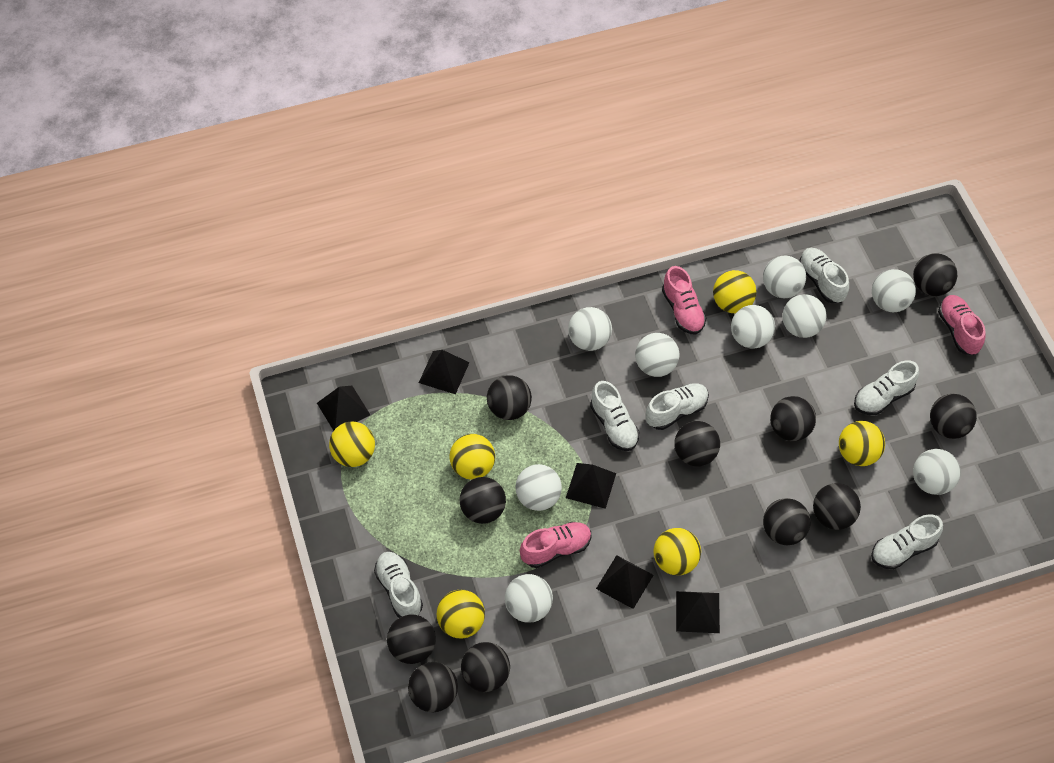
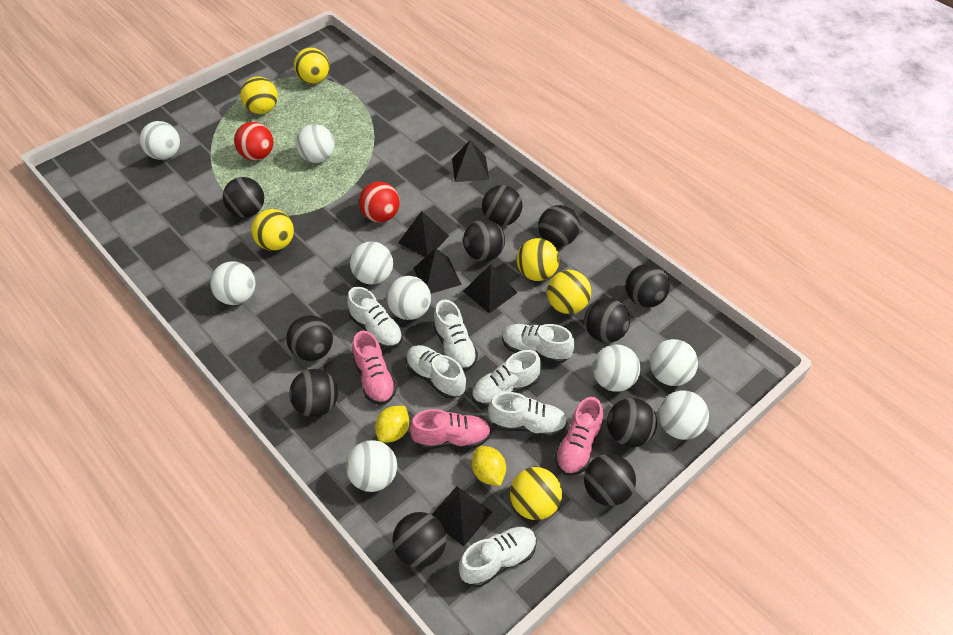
red ball: 0 -> 2
white shoe: 6 -> 7
yellow lemon: 0 -> 2

